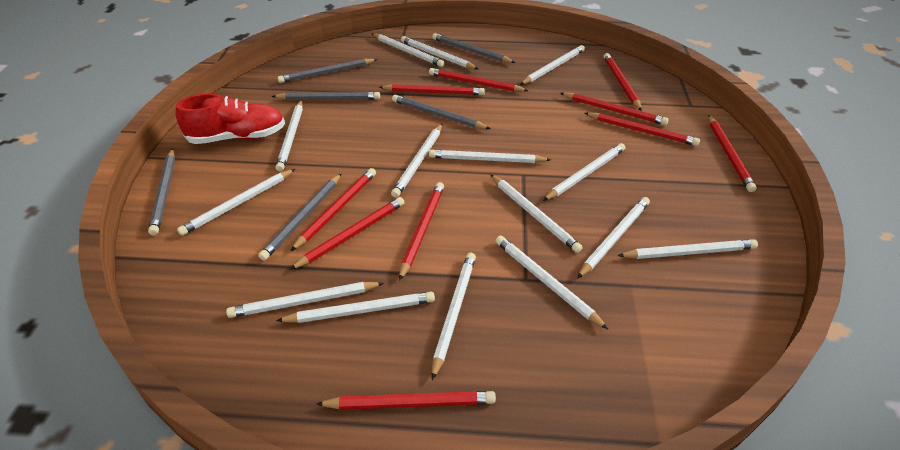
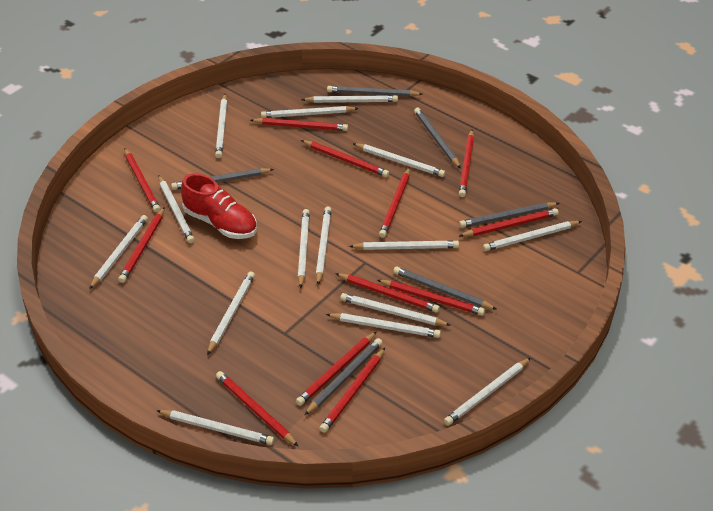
red pencil: 10 -> 12

